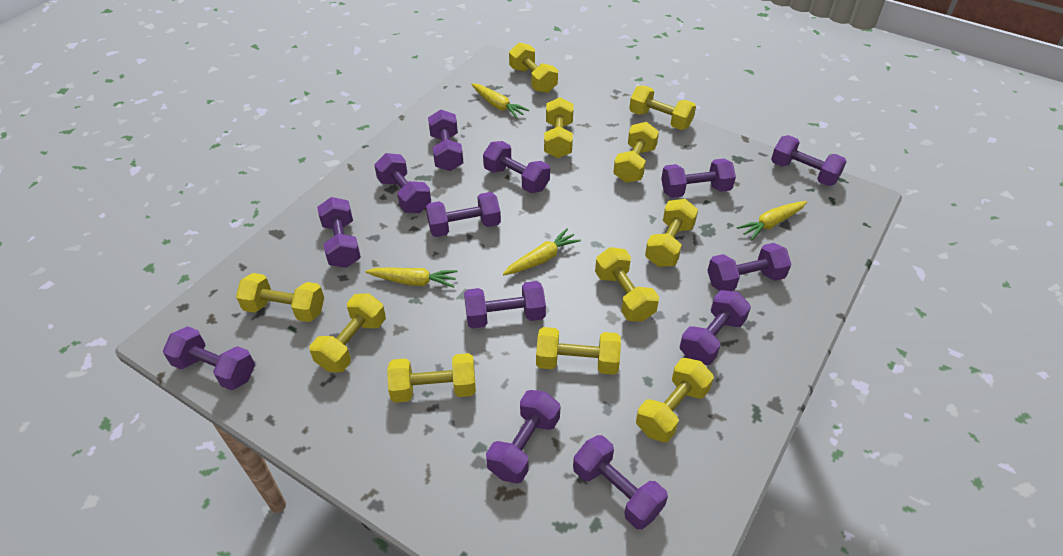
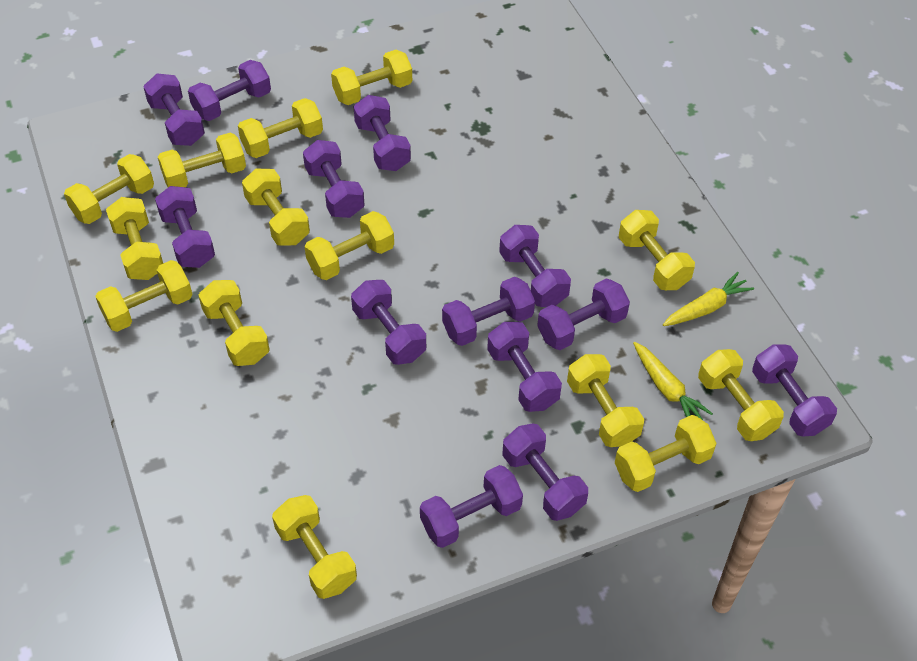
yellow carrot: 4 -> 2
yellow dumbbell: 11 -> 14

